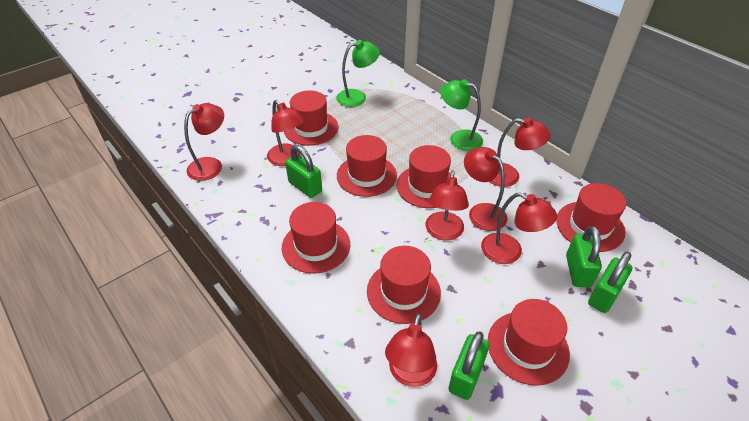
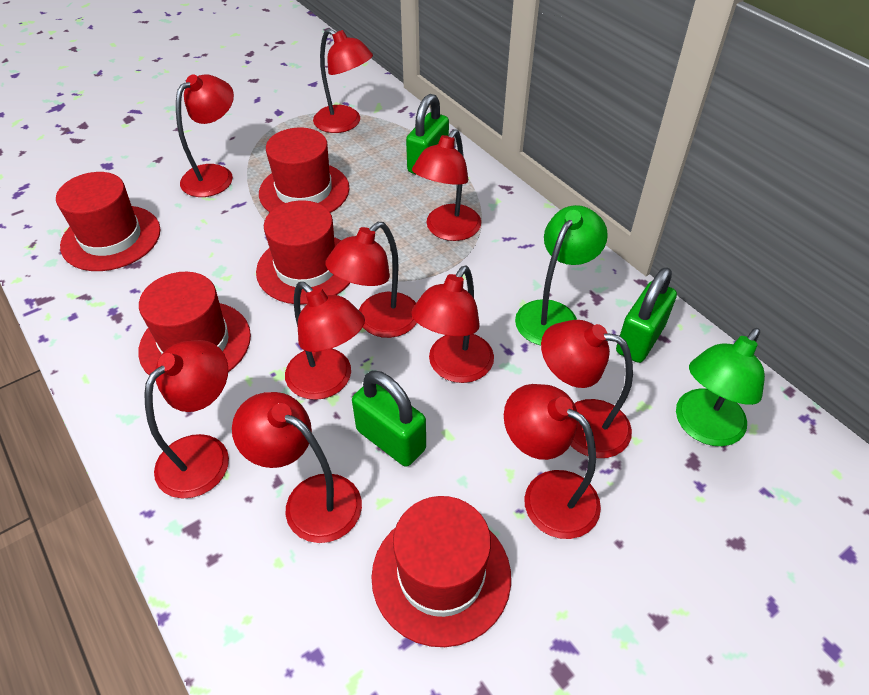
green padlock: 4 -> 3
red hat: 7 -> 5
red lamp: 7 -> 10

